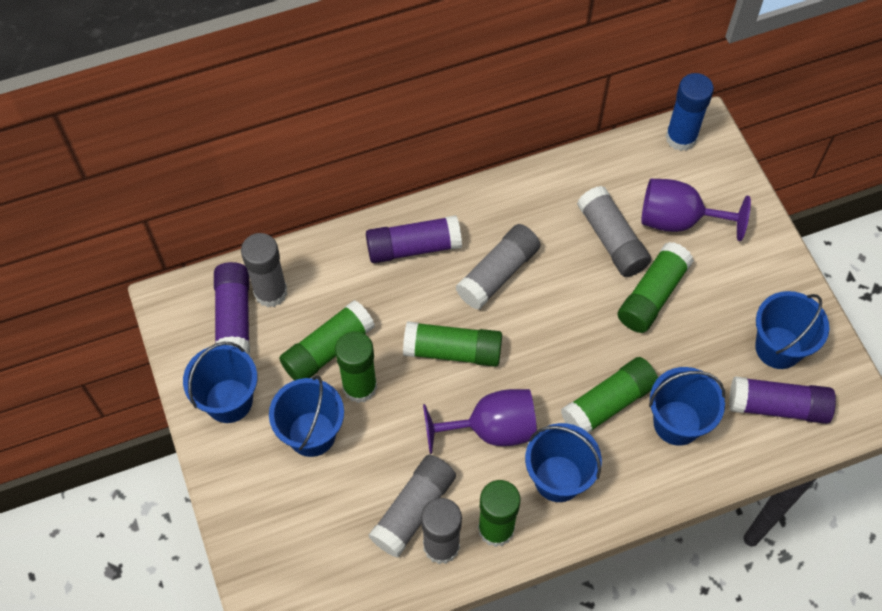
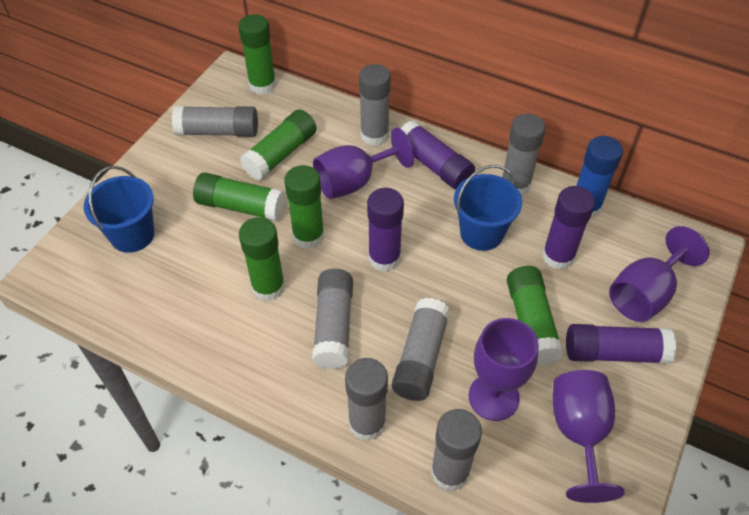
blue bucket: 5 -> 2
grey glue stick: 5 -> 7
purple glue stick: 3 -> 4
purple goblet: 2 -> 4

